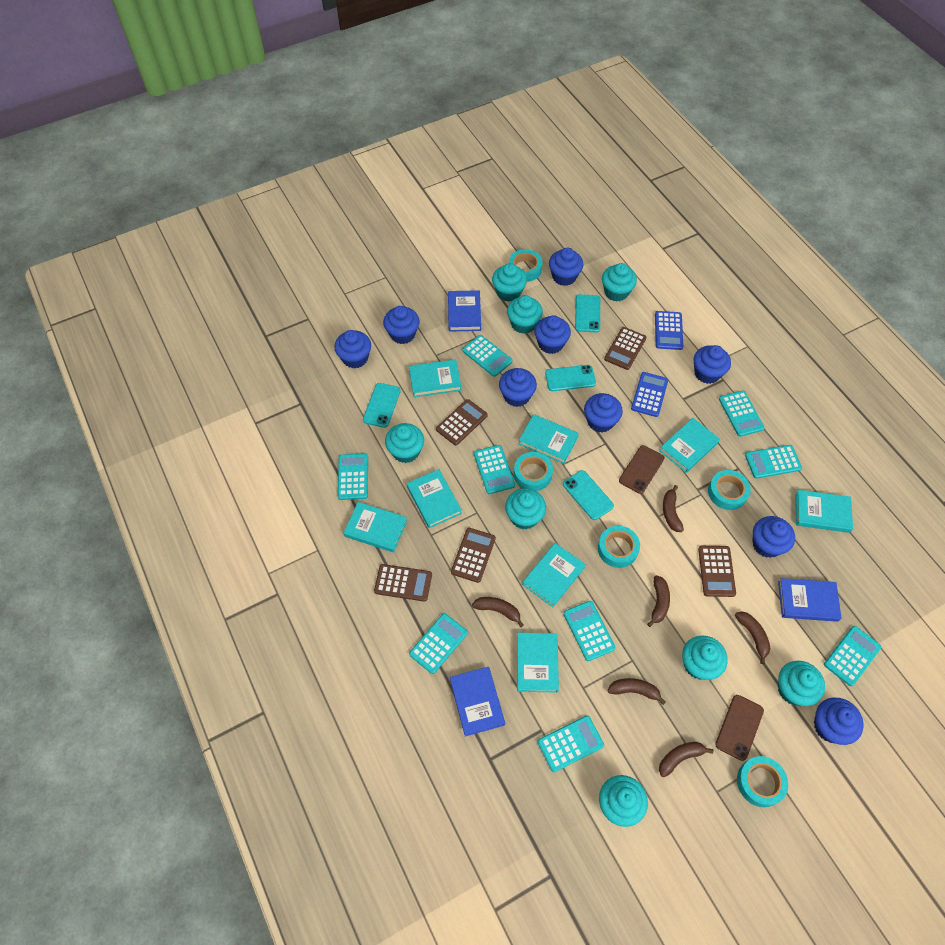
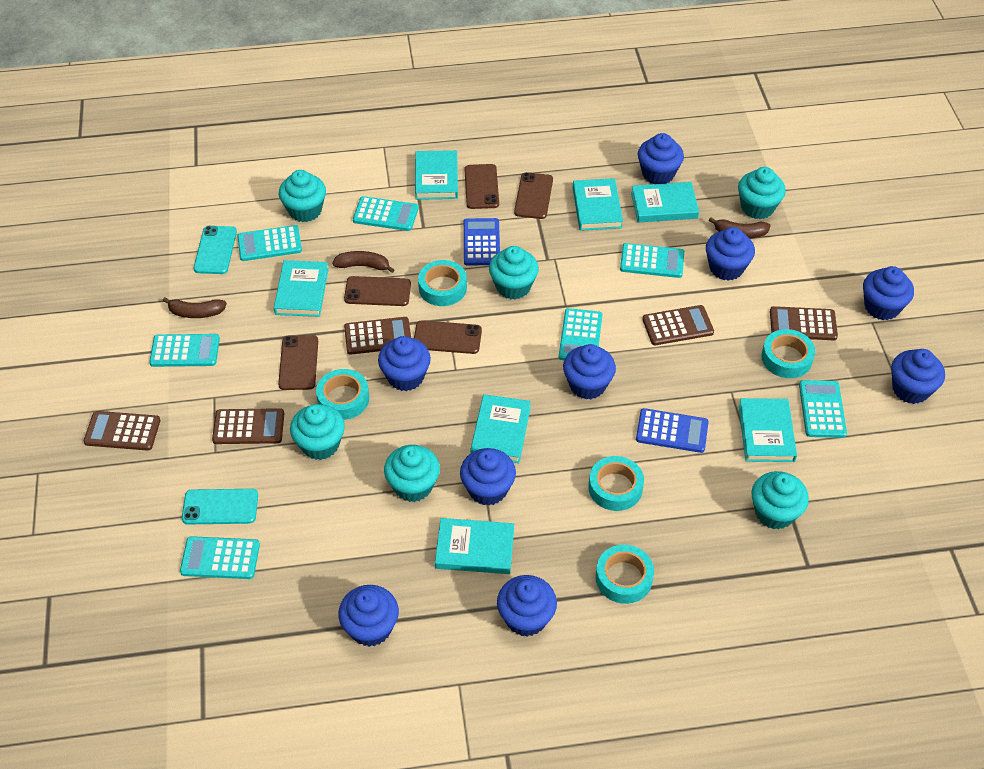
blue book: 3 -> 0
brown banana: 6 -> 3
brown phone: 2 -> 5
turquoise book: 8 -> 7
turquoise calculator: 9 -> 7
turquoise cupcake: 8 -> 6
turquoise phone: 4 -> 2

